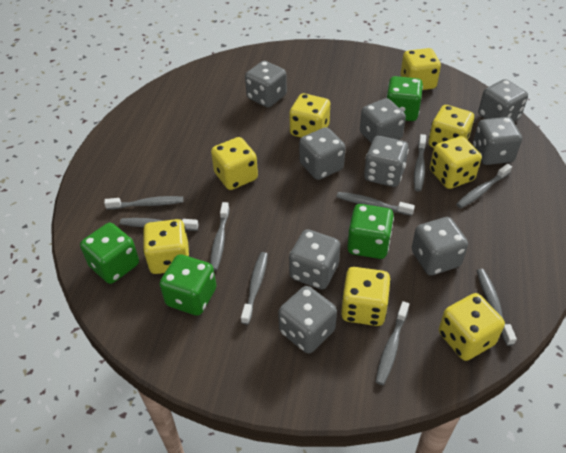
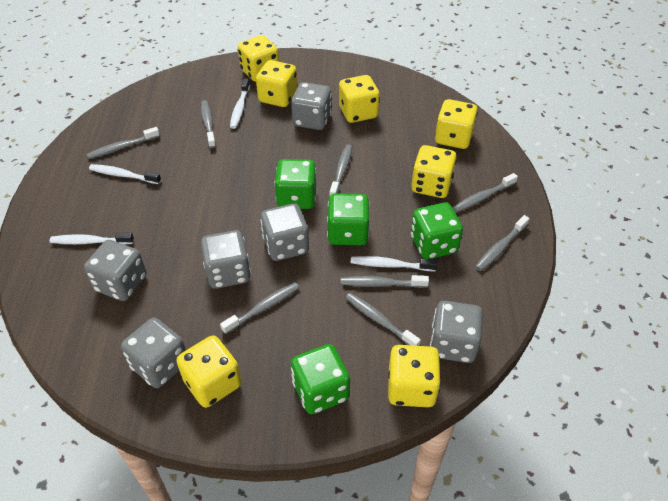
grey dice: 9 -> 6
grey toothbrush: 9 -> 8
white toothbrush: 0 -> 4
yellow dice: 8 -> 7

